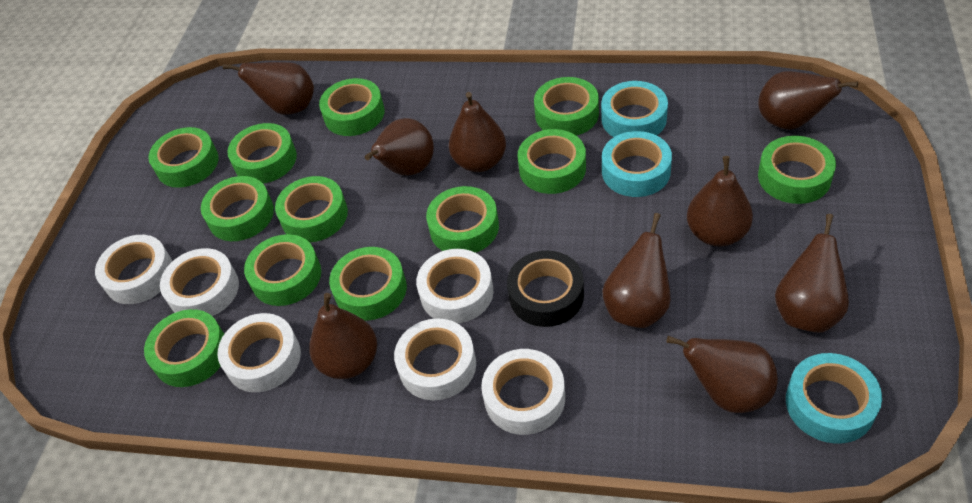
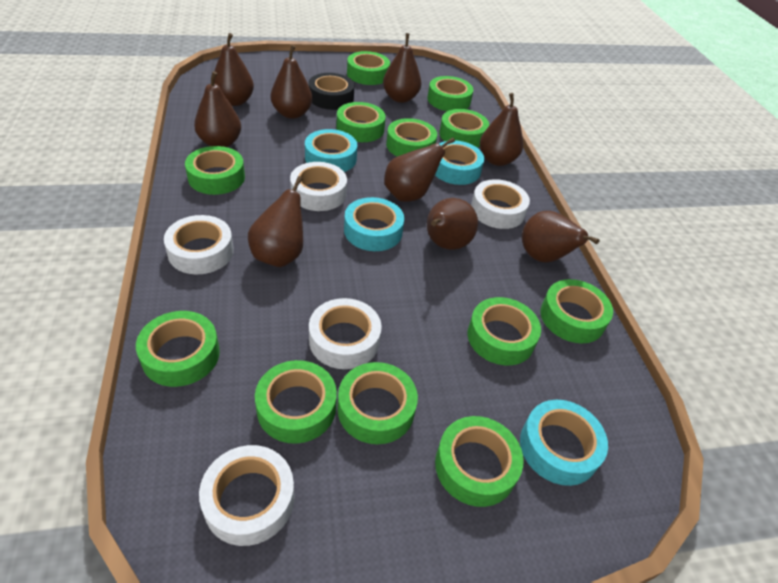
turquoise tape: 3 -> 4
white tape: 6 -> 5

